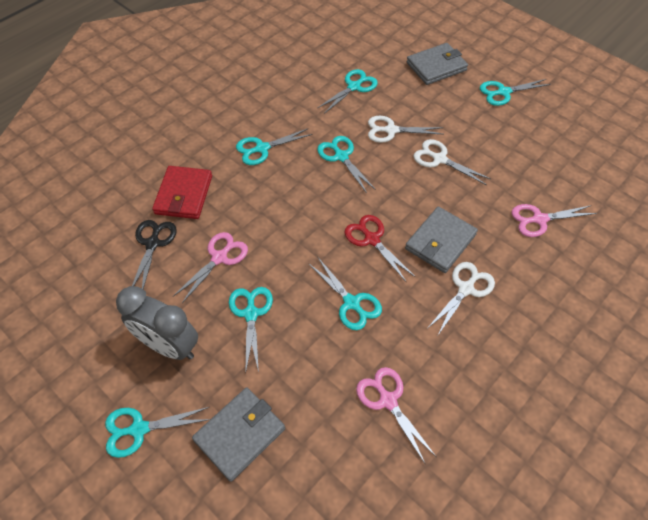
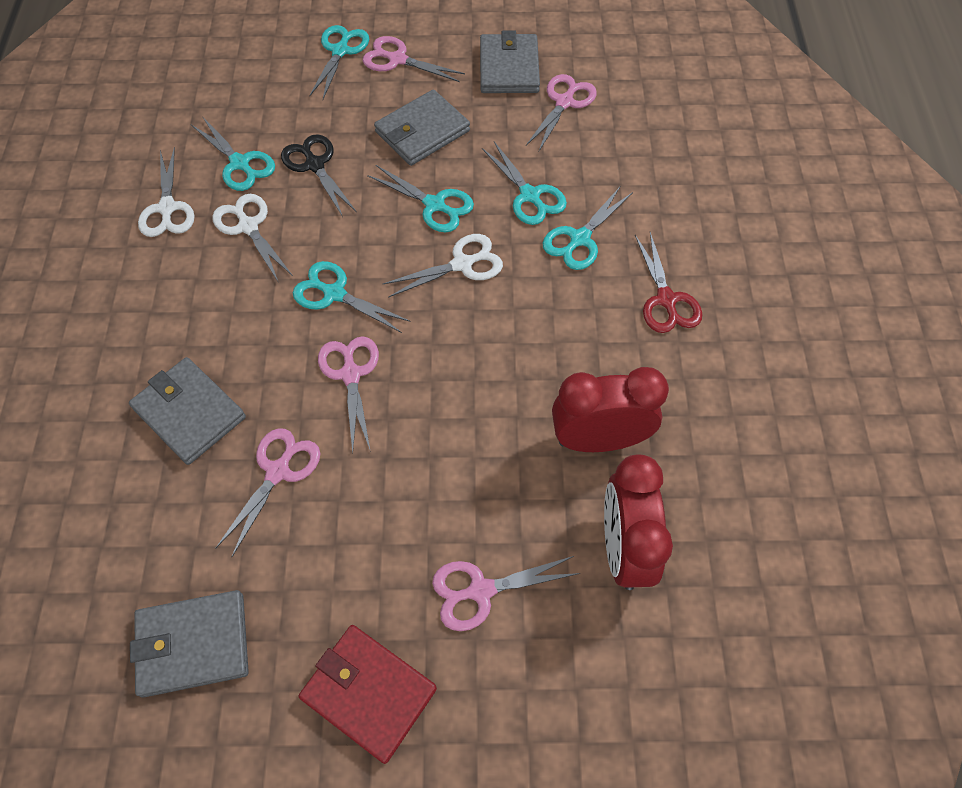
grey clock: 1 -> 0
grey wallet: 3 -> 4
pink scissors: 3 -> 5
red clock: 0 -> 2
turquoise scissors: 7 -> 6

